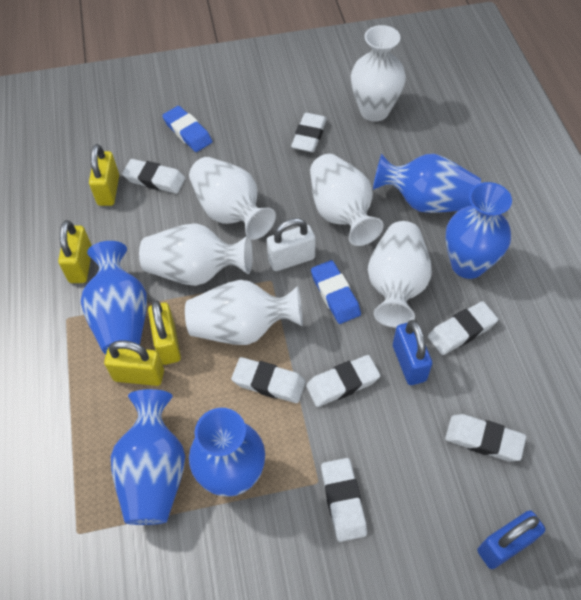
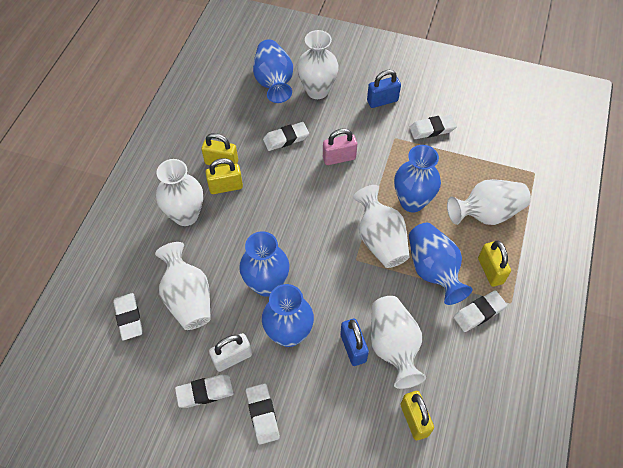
blue eraser: 2 -> 0
pink padlock: 0 -> 1
white eraser: 7 -> 6

